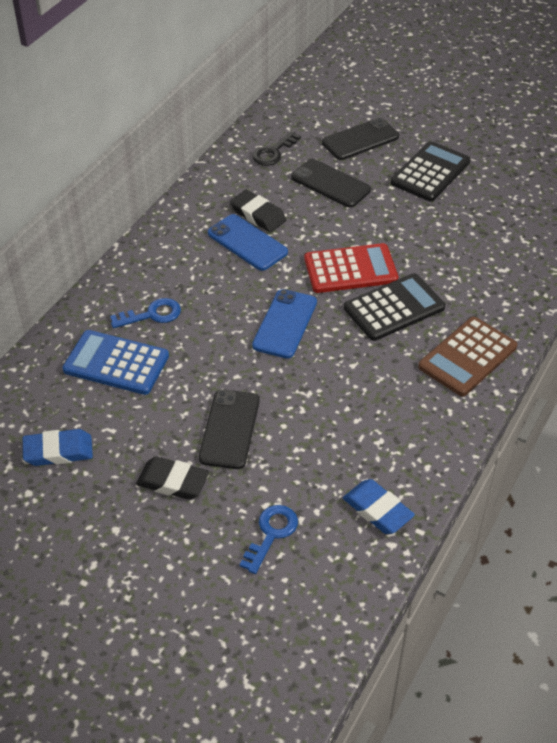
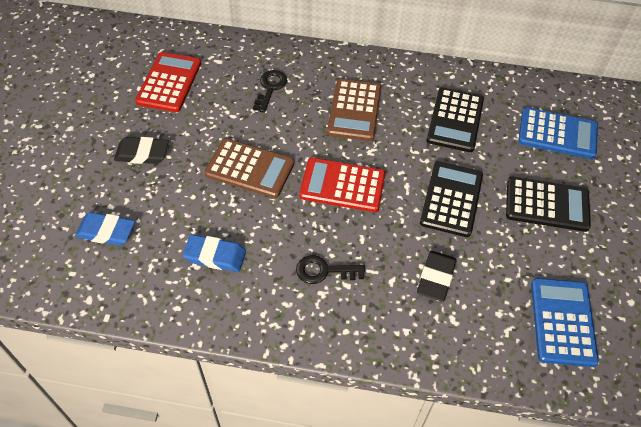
black calculator: 2 -> 3
black key: 1 -> 2
black phone: 3 -> 0
blue calculator: 1 -> 2
blue key: 2 -> 0
blue phone: 2 -> 0
brown calculator: 1 -> 2
red calculator: 1 -> 2

